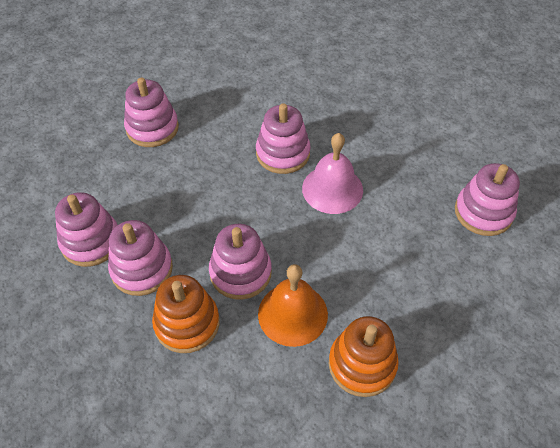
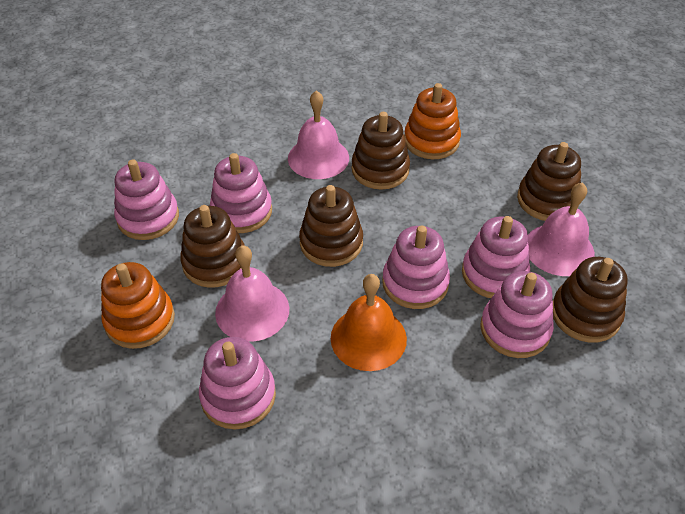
brown stacking toy: 0 -> 5
pink bell: 1 -> 3

